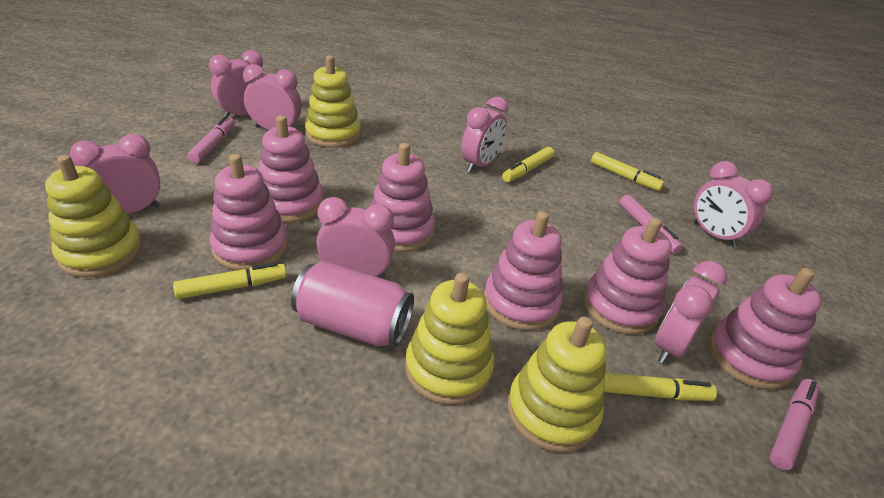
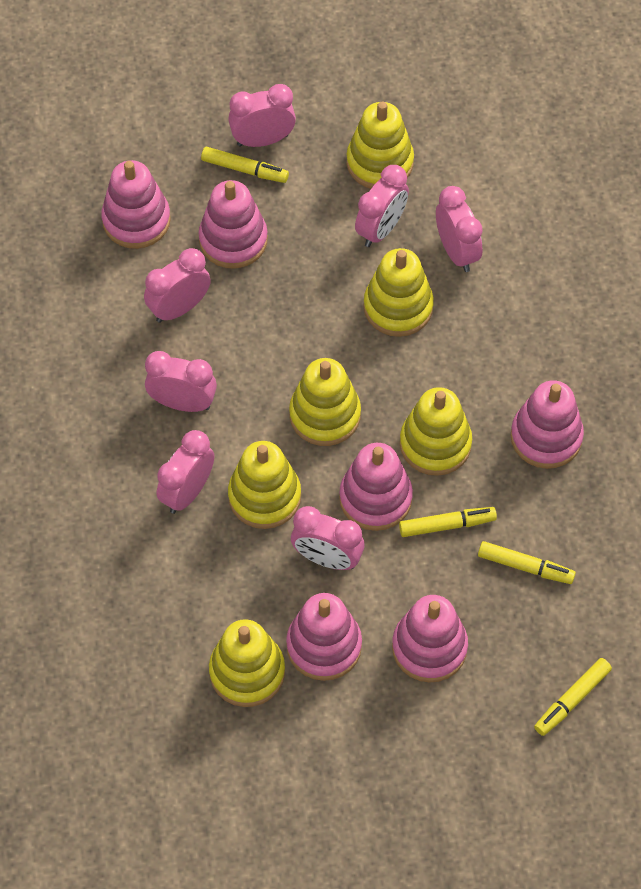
pink can: 1 -> 0
pink marker: 3 -> 0
yellow stacking toy: 4 -> 6

